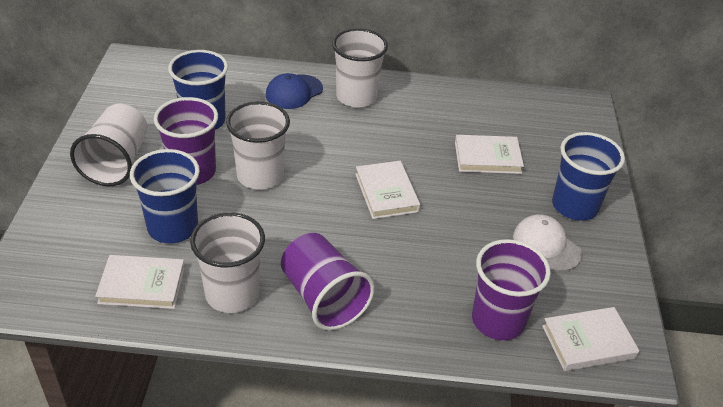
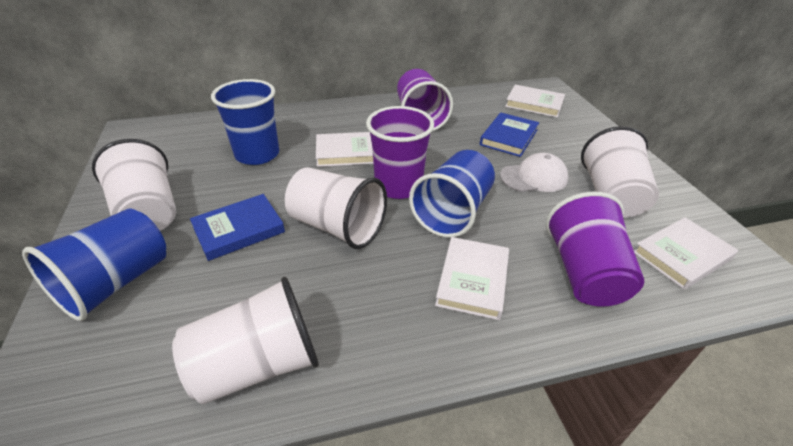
blue book: 0 -> 2
blue cap: 1 -> 0

